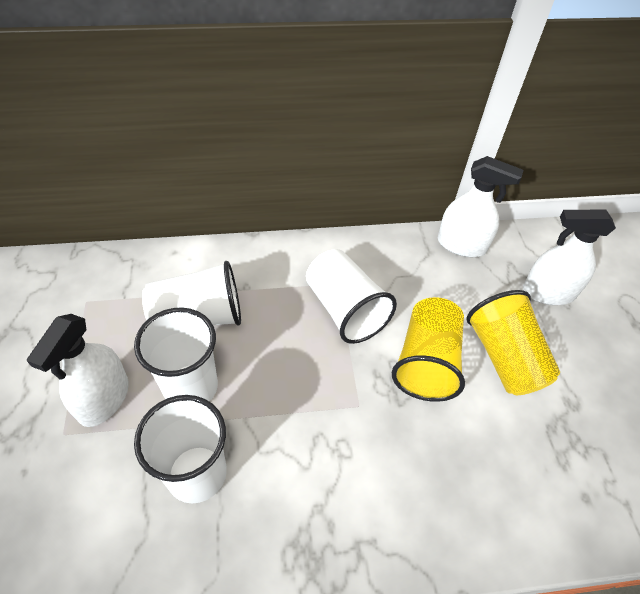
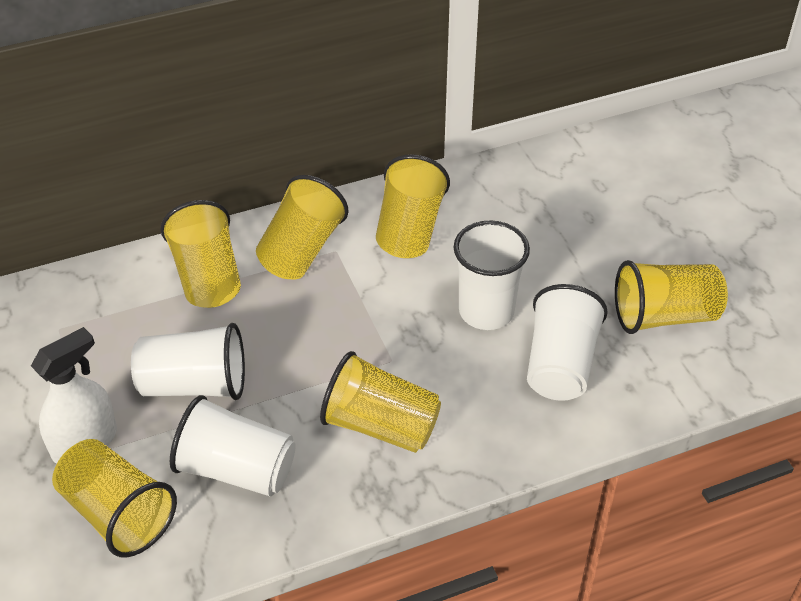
white spray bottle: 3 -> 1
yellow cup: 2 -> 6

